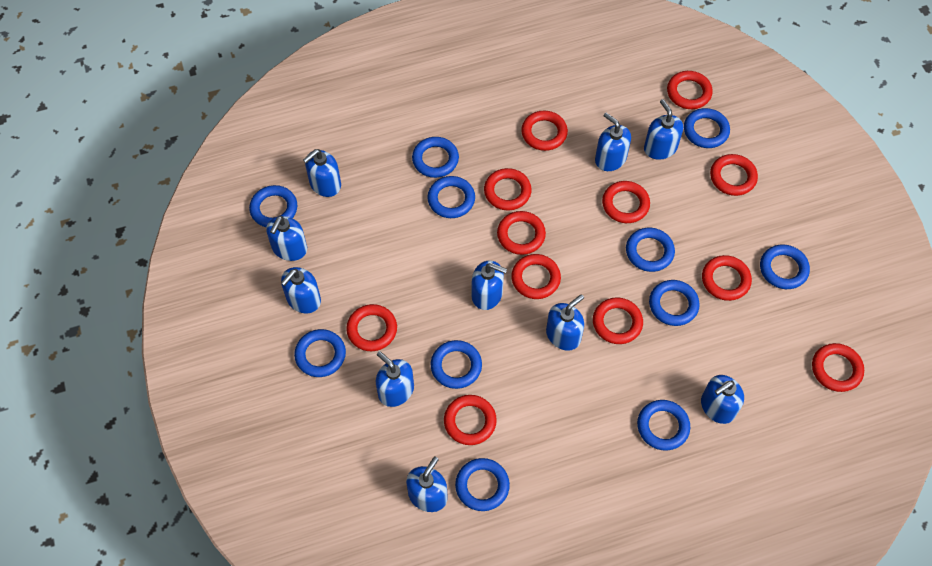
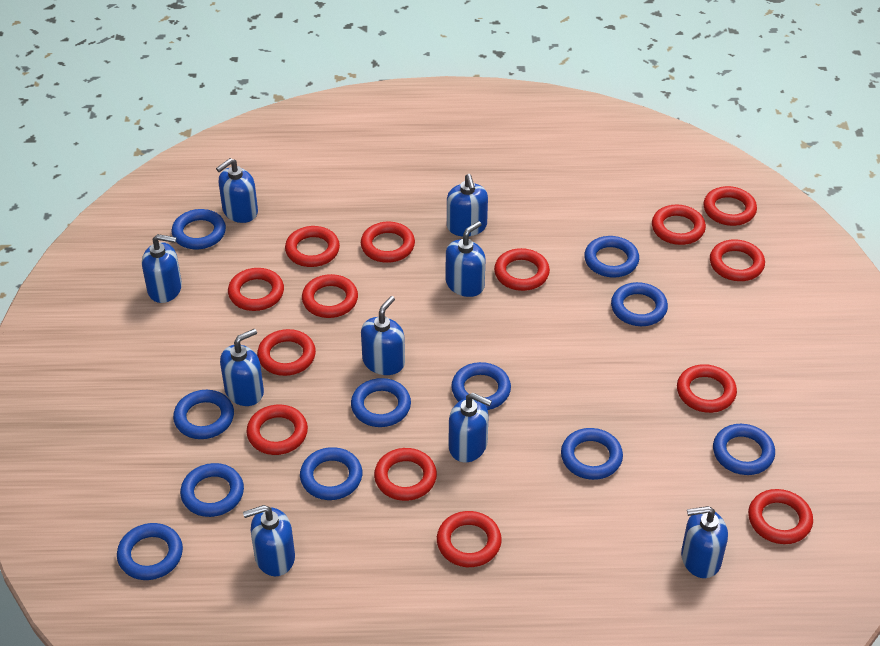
blue soap dispenser: 10 -> 9
red ring: 12 -> 14

